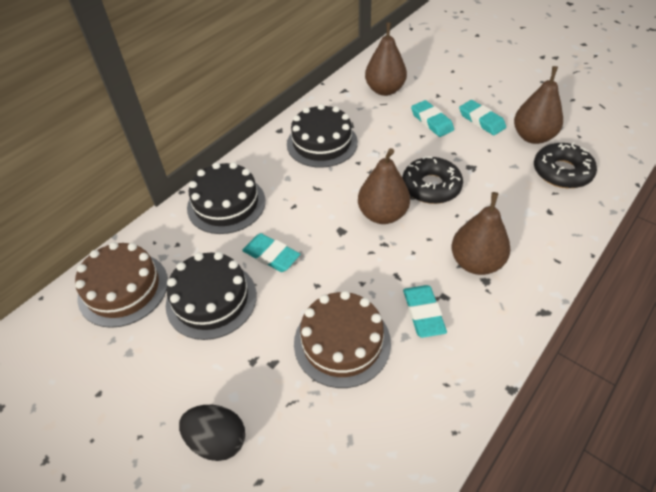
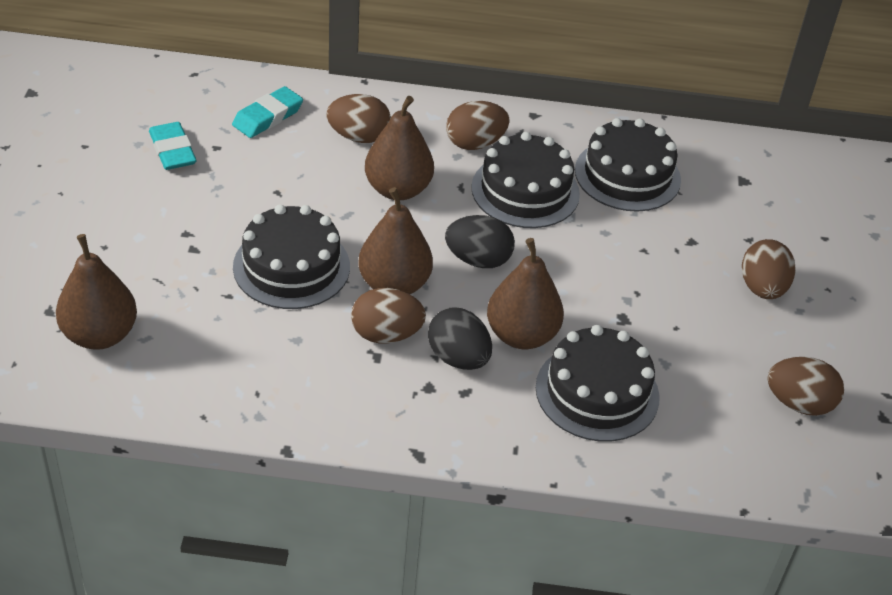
black cake: 3 -> 4
black donut: 2 -> 0
black egg: 1 -> 2
brown cake: 2 -> 0
brown egg: 0 -> 5
turquoise eraser: 4 -> 2

